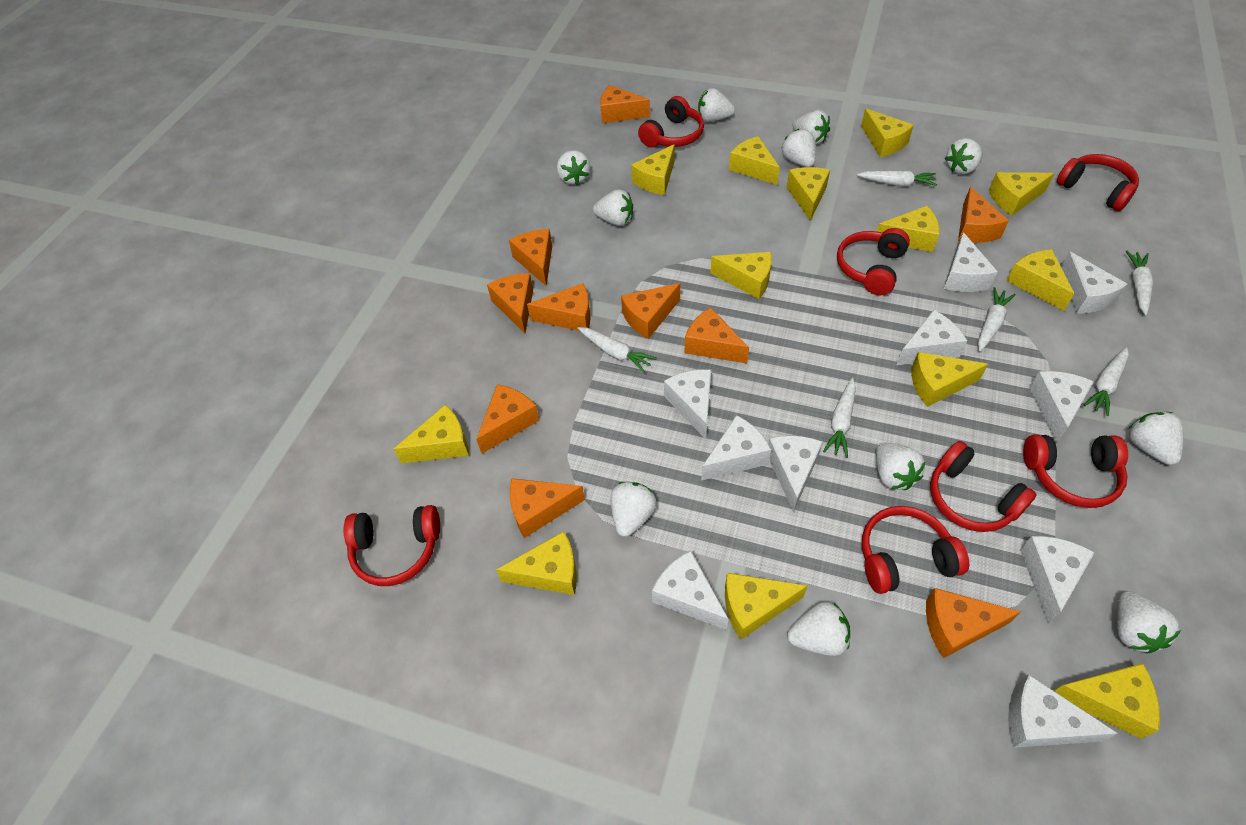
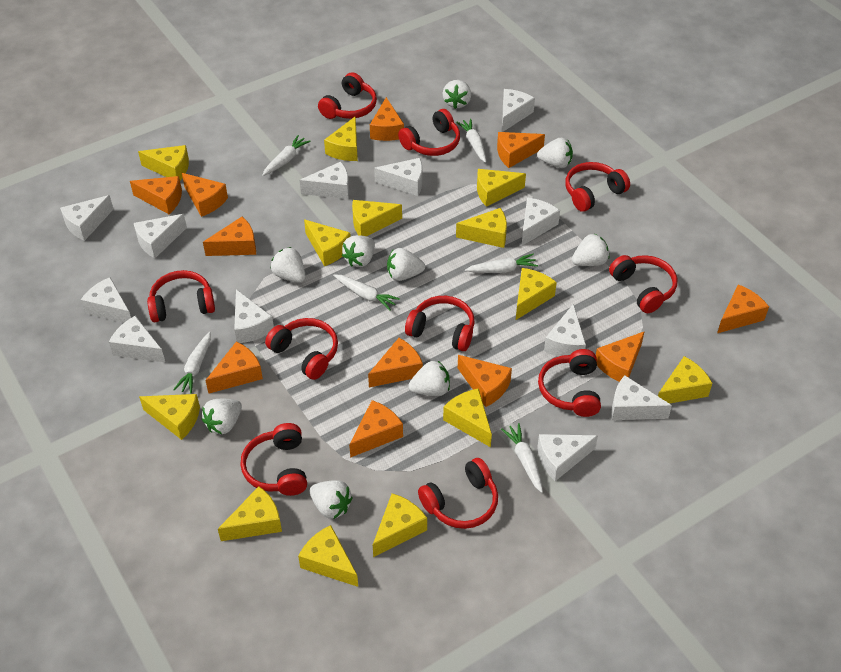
orange cheese: 10 -> 11
red headphones: 7 -> 10
white cheese: 10 -> 12
white strawberry: 11 -> 9

